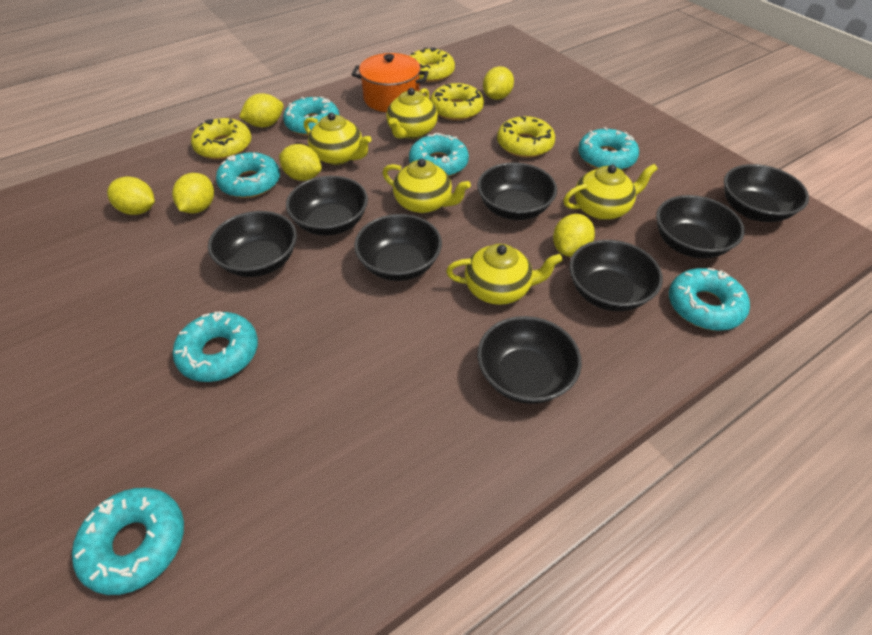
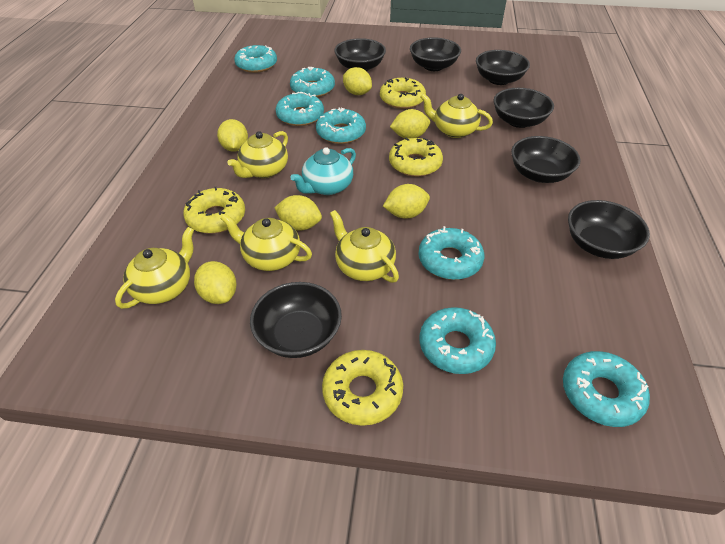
black bowl: 8 -> 7
orange pot: 1 -> 0
turquoise teapot: 0 -> 1

